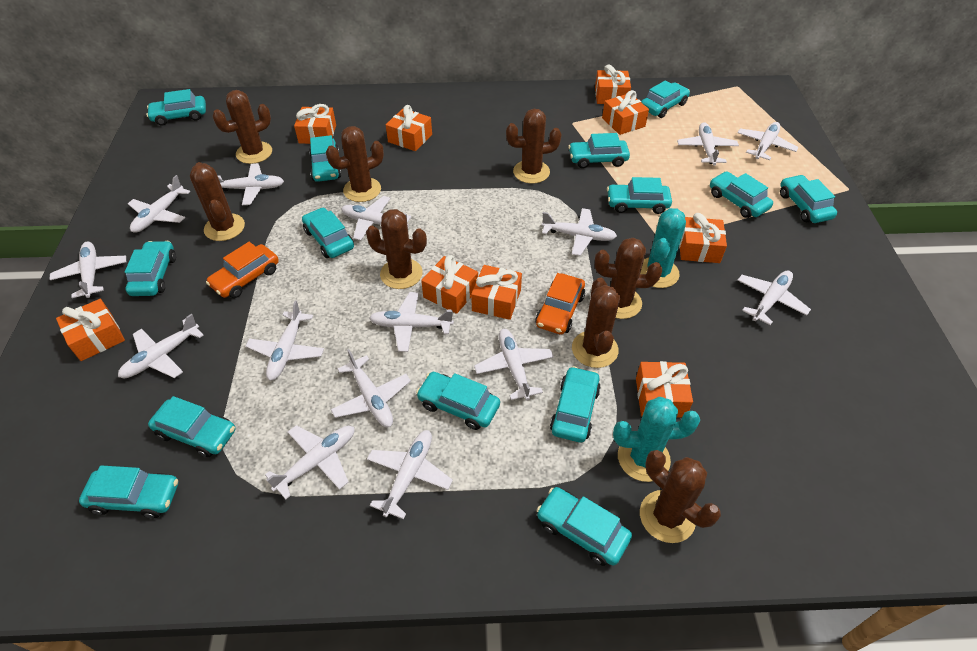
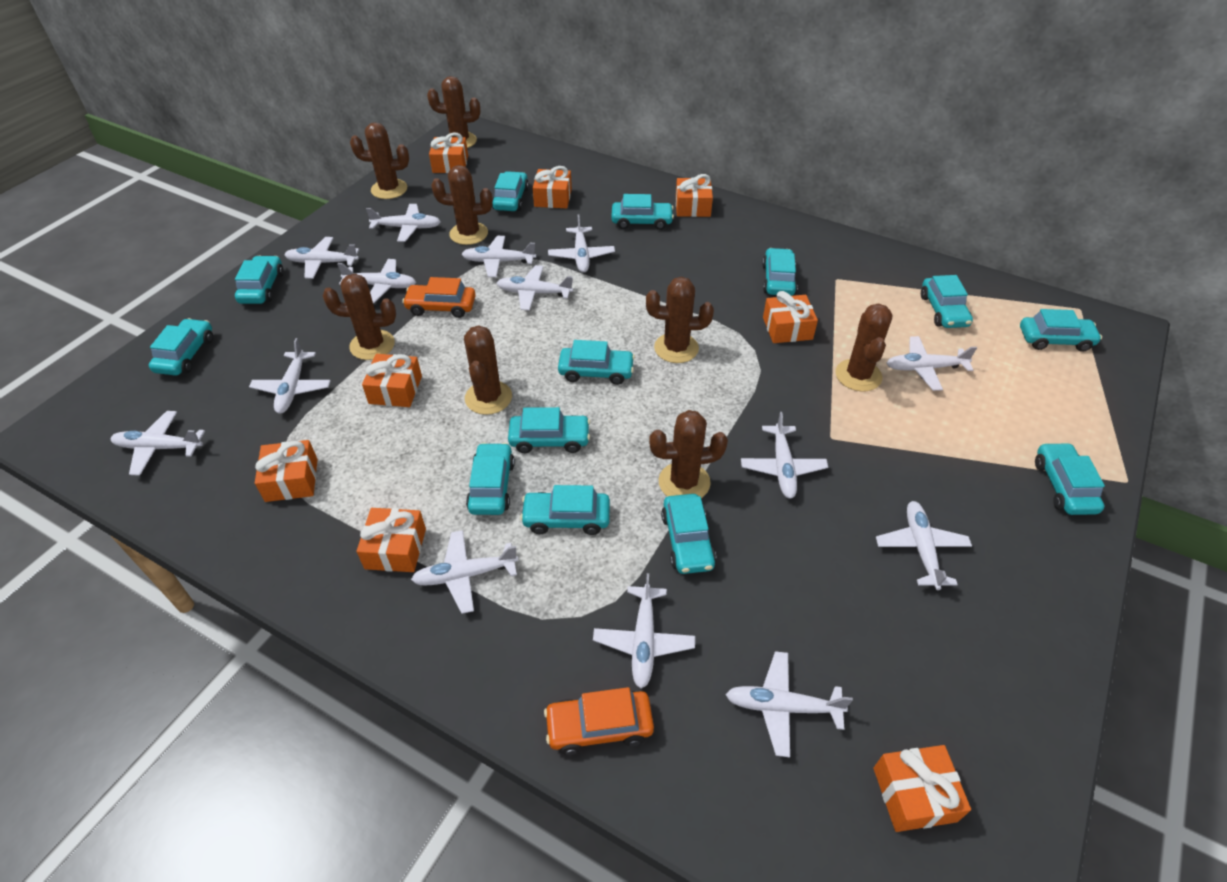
orange gift: 9 -> 8
turquoise cactus: 2 -> 0
turquoise car: 14 -> 13
white plane: 15 -> 14

